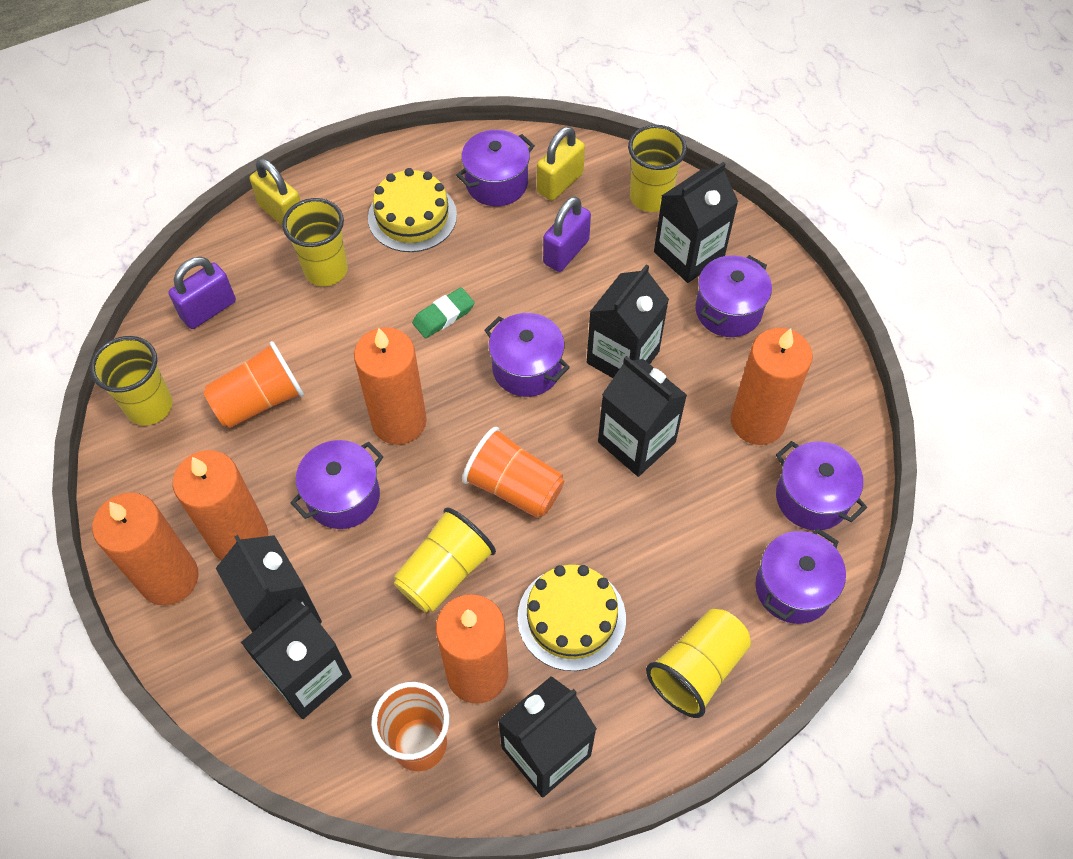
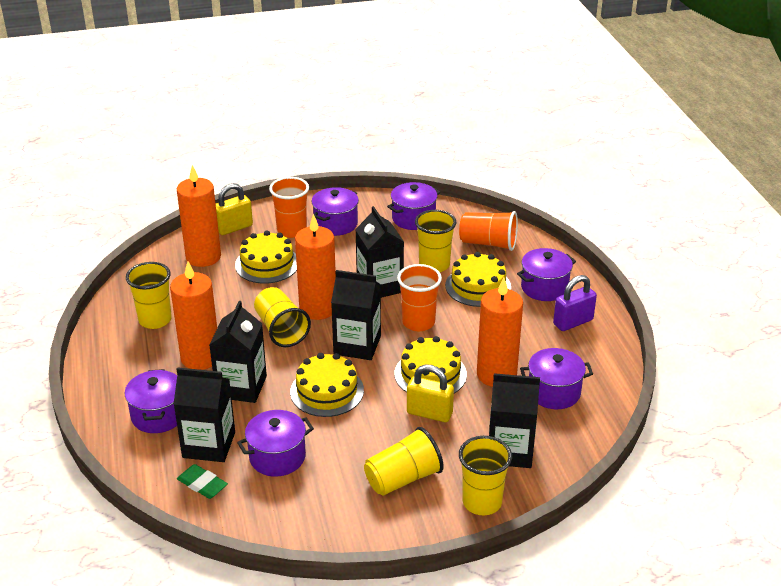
black carton: 6 -> 5
orange candle: 5 -> 4
purple padlock: 2 -> 1
yellow cake: 2 -> 4

